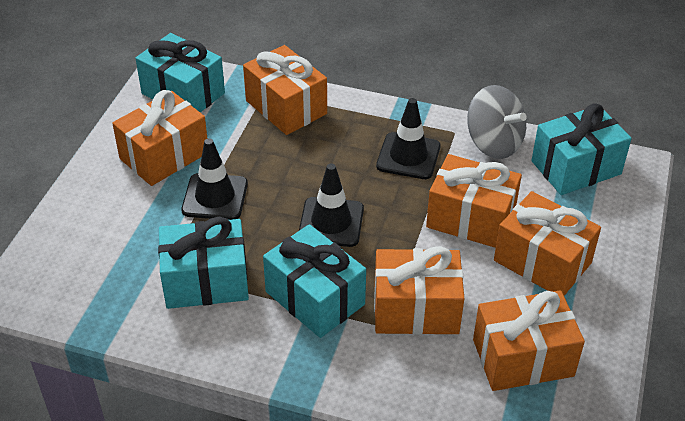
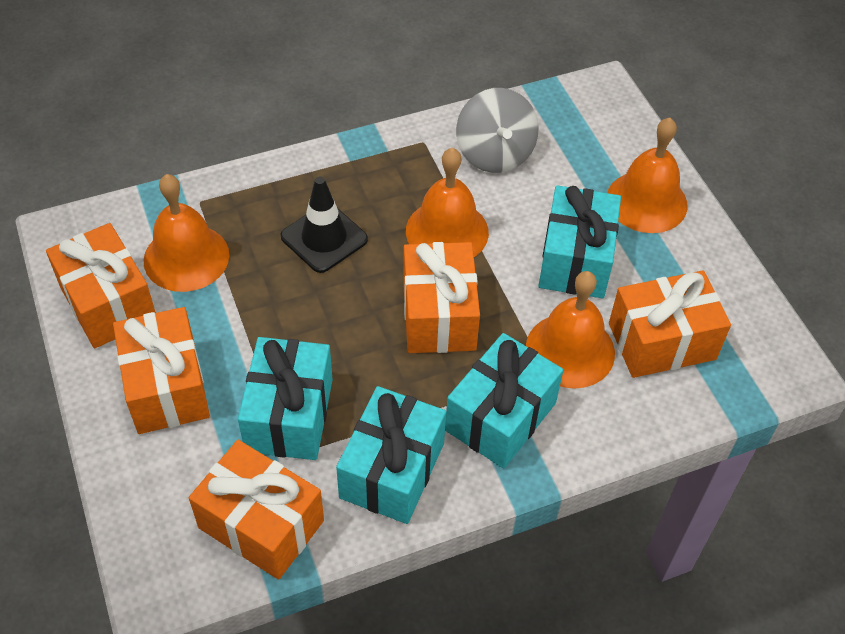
black traffic cone: 3 -> 1
orange bell: 0 -> 4
orange gift: 6 -> 5

